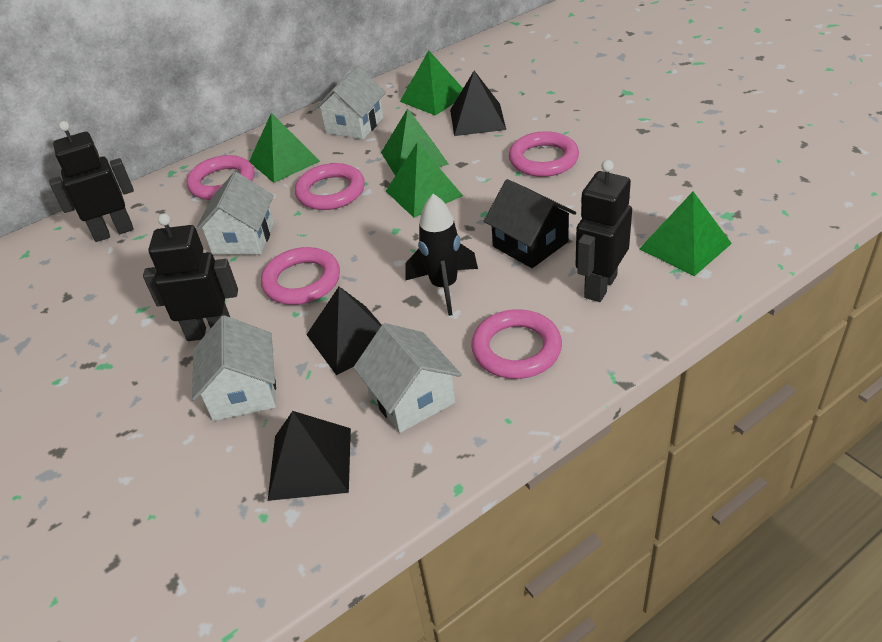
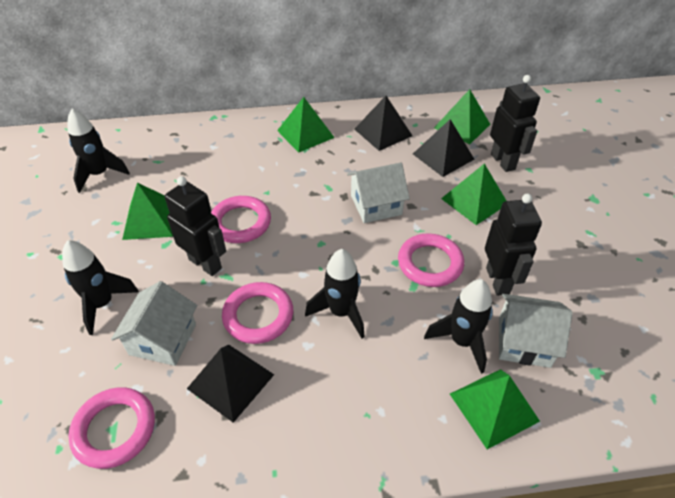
black house: 1 -> 0
black rocket: 1 -> 4
pink ring: 5 -> 4
white house: 4 -> 3

